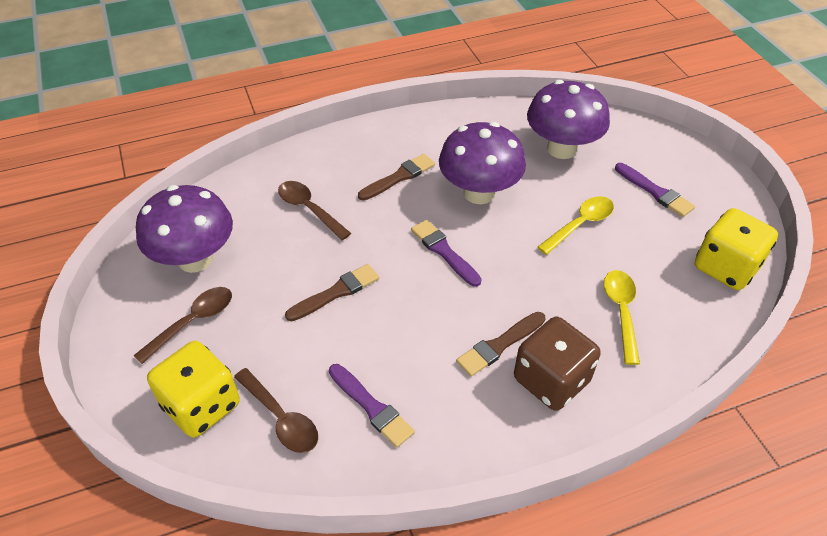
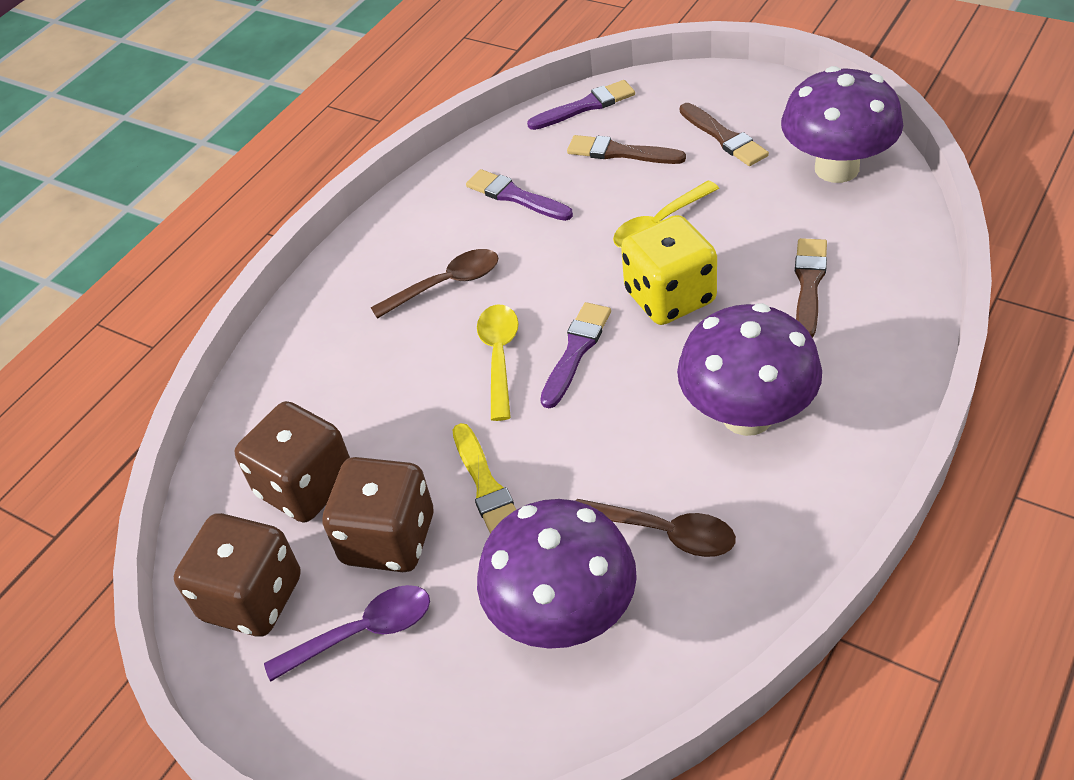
brown dice: 1 -> 3
brown spoon: 3 -> 2
purple spoon: 0 -> 1
yellow brush: 0 -> 1
yellow dice: 2 -> 1

